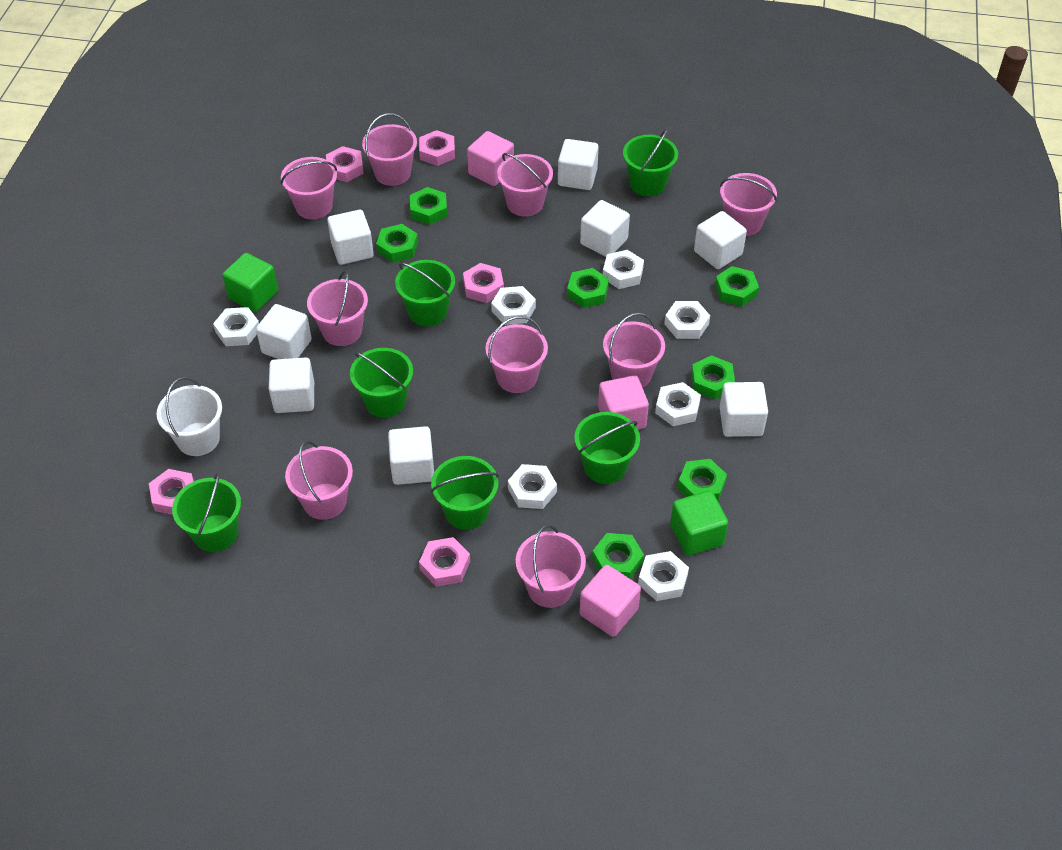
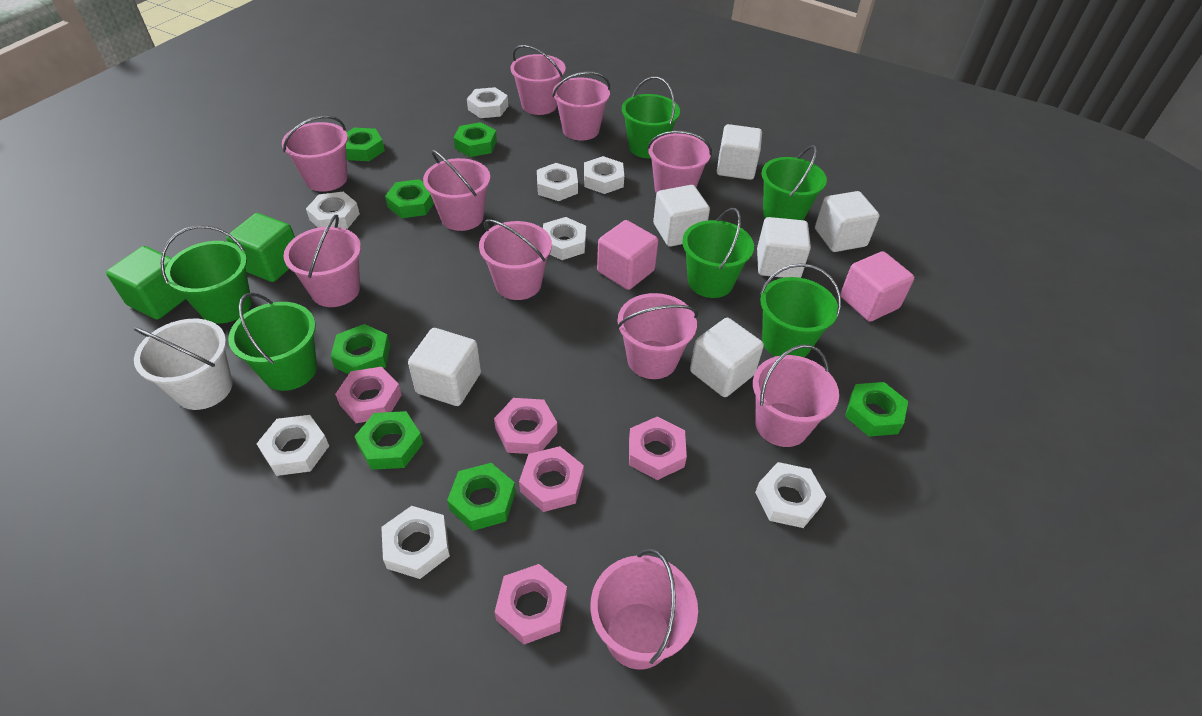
pink bucket: 9 -> 10
pink cube: 3 -> 2
white cube: 8 -> 6
white nut: 7 -> 8

